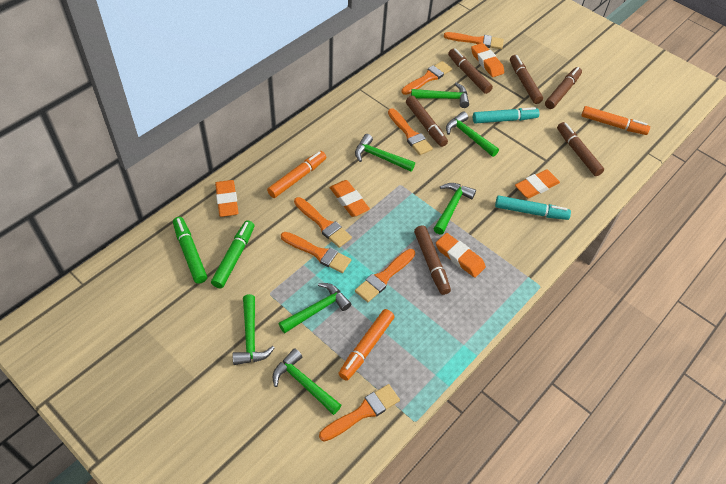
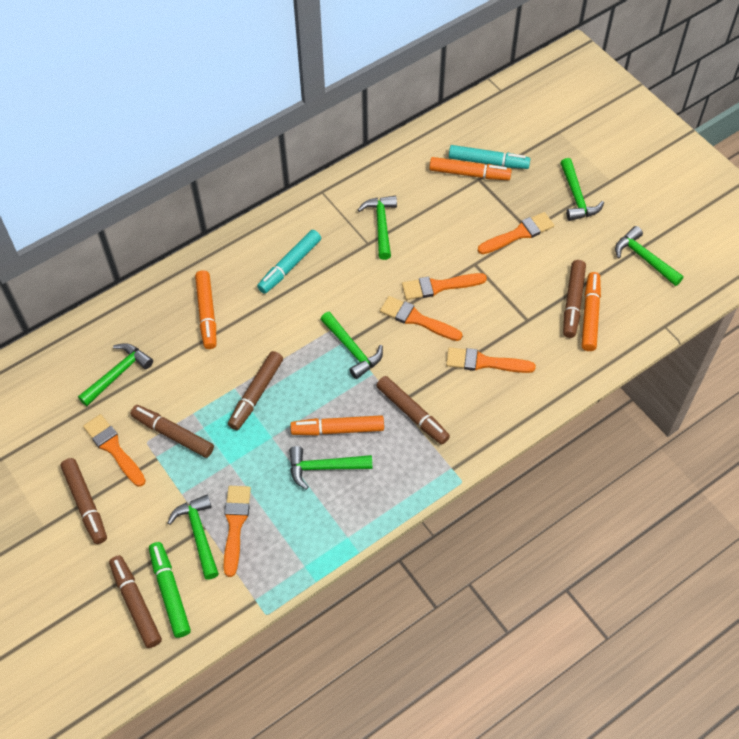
green marker: 2 -> 1
orange brush: 7 -> 6
orange eraser: 5 -> 0
orange marker: 3 -> 4

